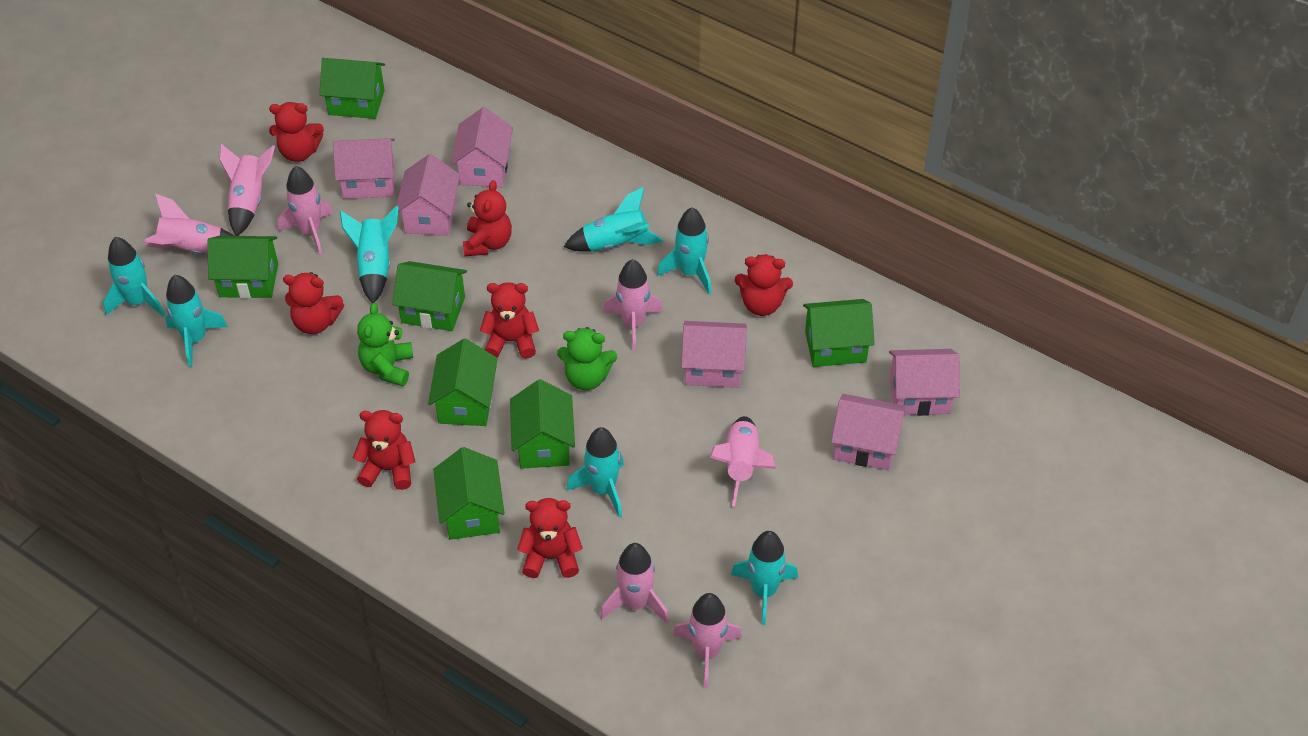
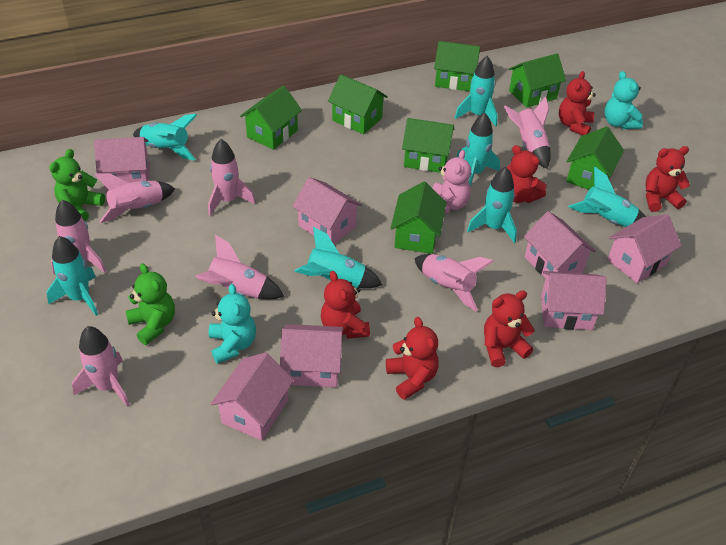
pink house: 6 -> 7
pink teddy bear: 0 -> 1
red teddy bear: 7 -> 6
turquoise teddy bear: 0 -> 2

